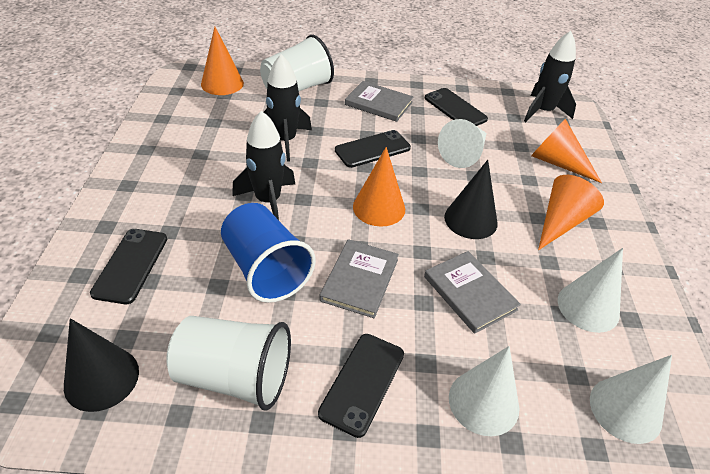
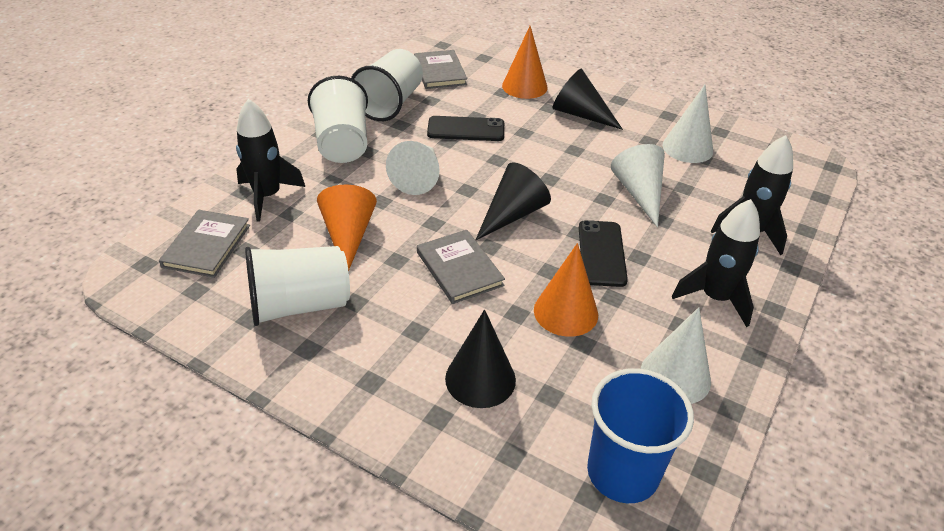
black cone: 2 -> 3
black phone: 4 -> 2
orange cone: 4 -> 3
white cup: 2 -> 3

